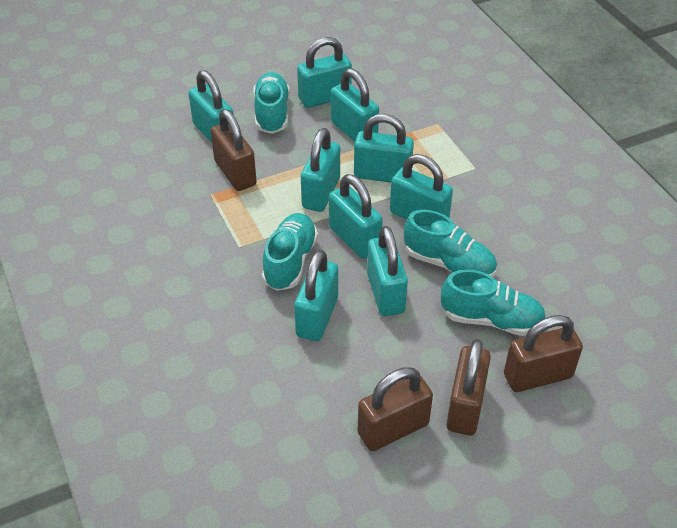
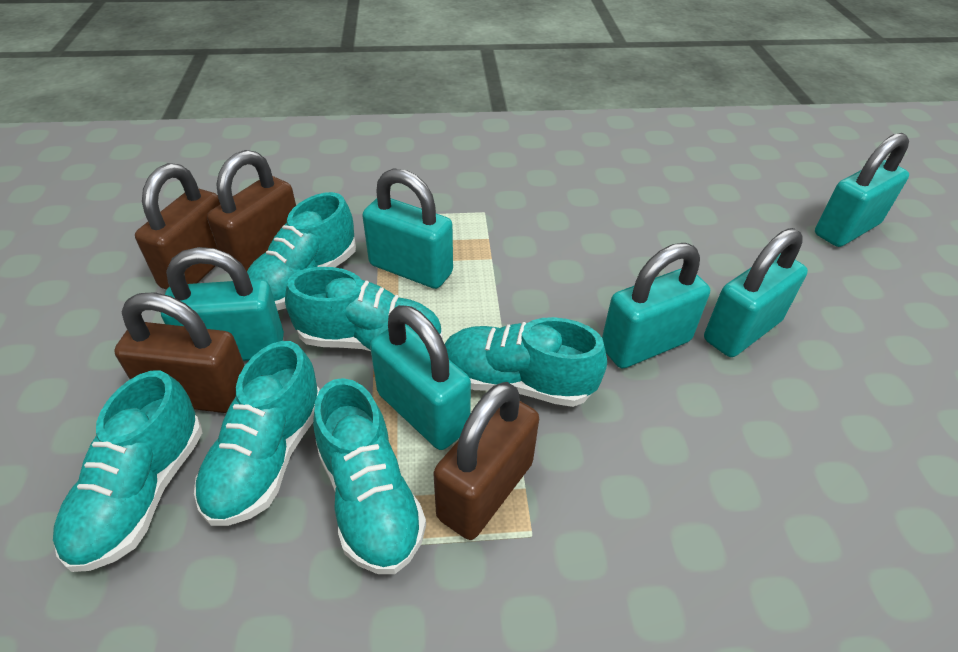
turquoise padlock: 9 -> 6
turquoise shoe: 4 -> 6

